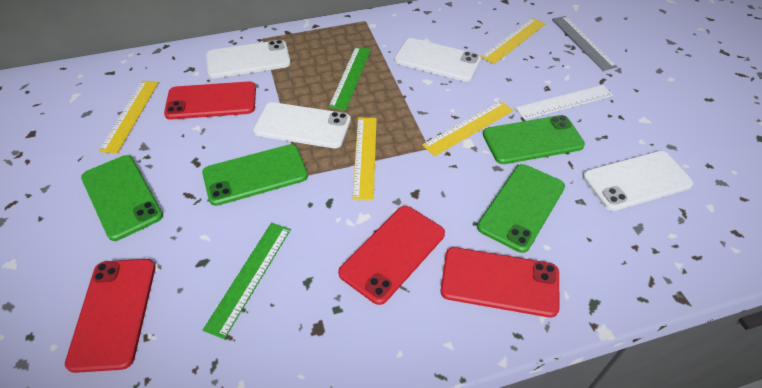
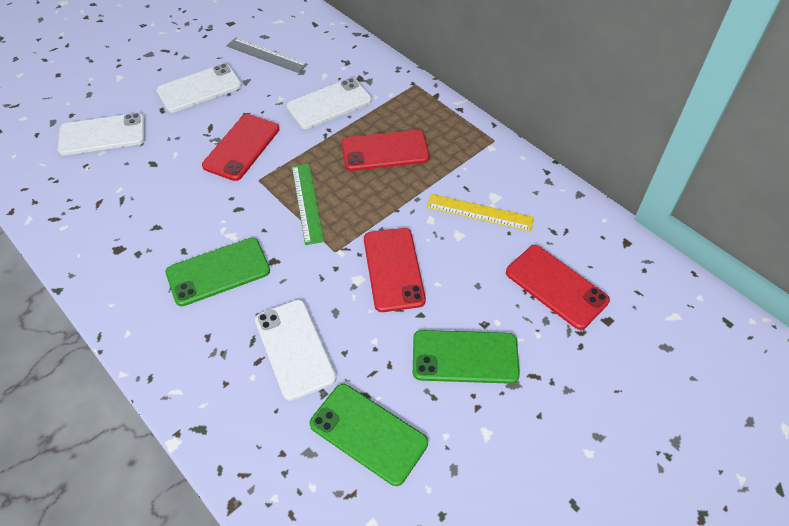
green phone: 4 -> 3
green ruler: 2 -> 1
white ruler: 1 -> 0
yellow ruler: 4 -> 1

